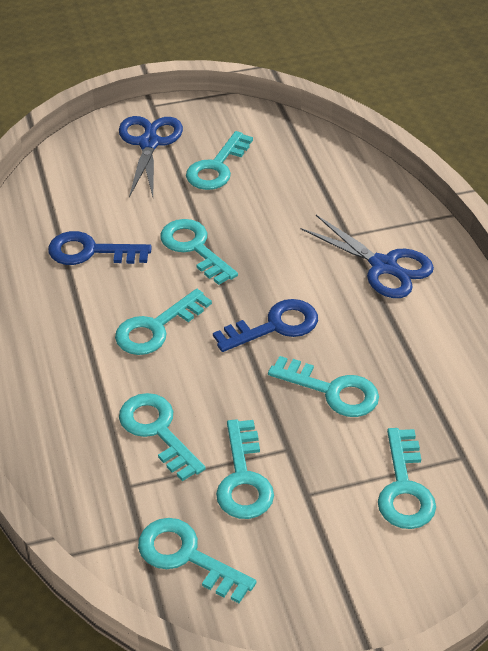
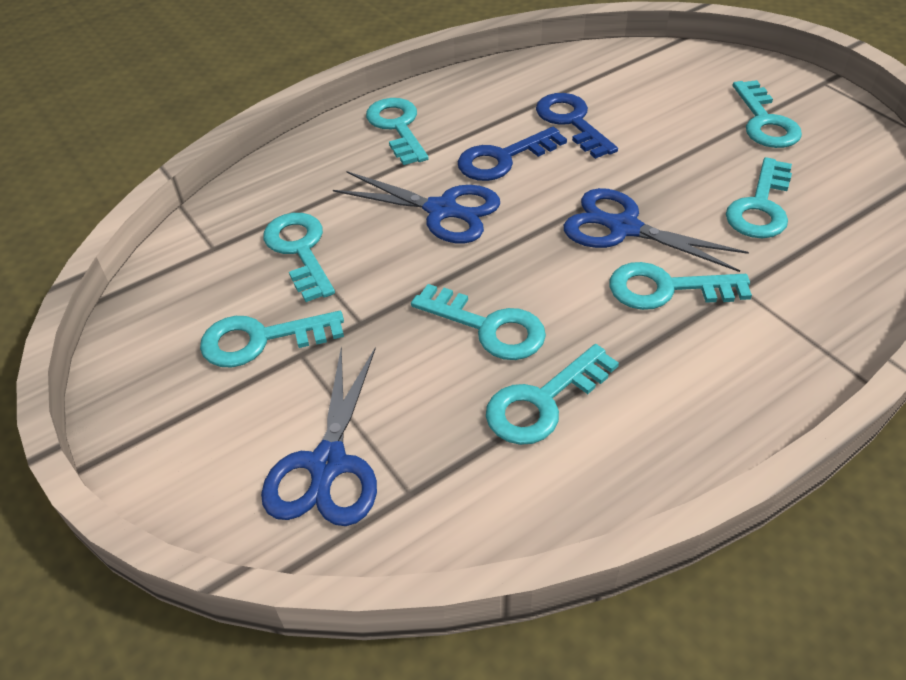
blue scissors: 2 -> 3

